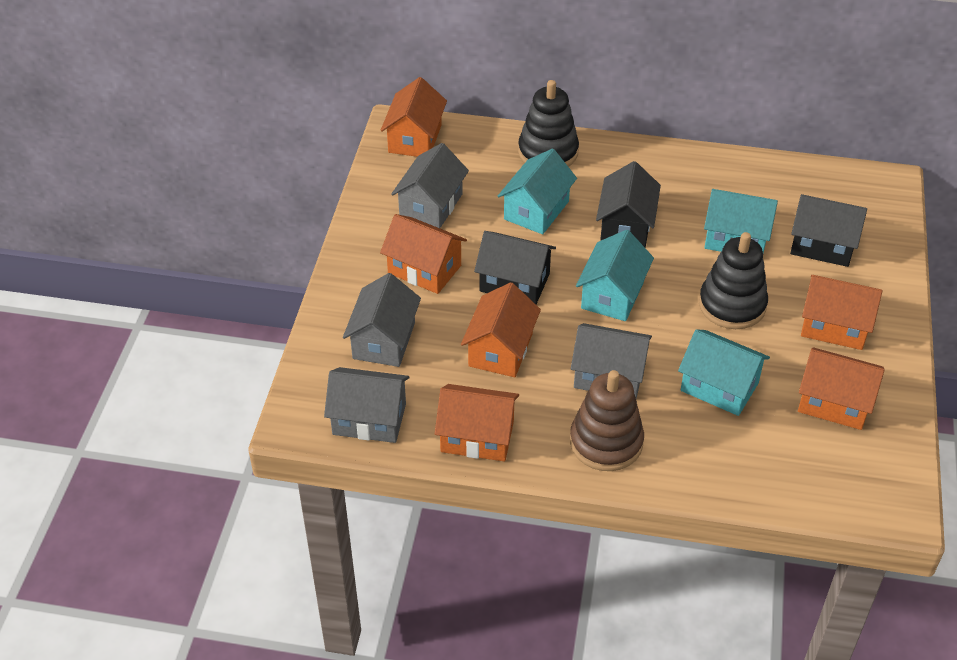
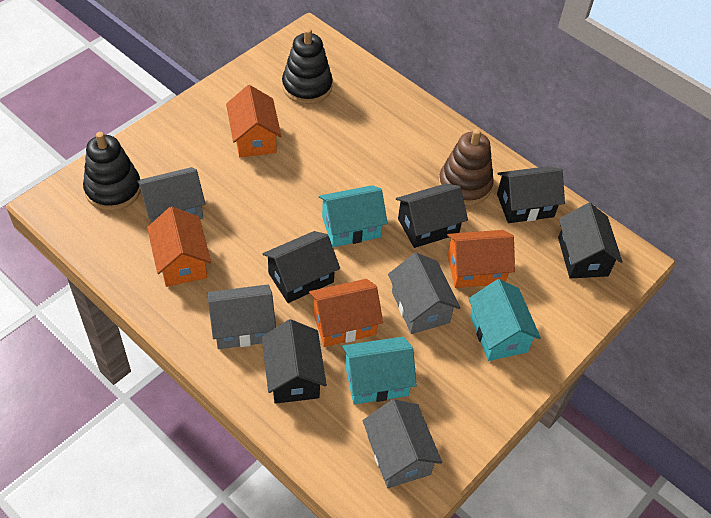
black house: 3 -> 5
orange house: 6 -> 4
turquoise house: 4 -> 3

